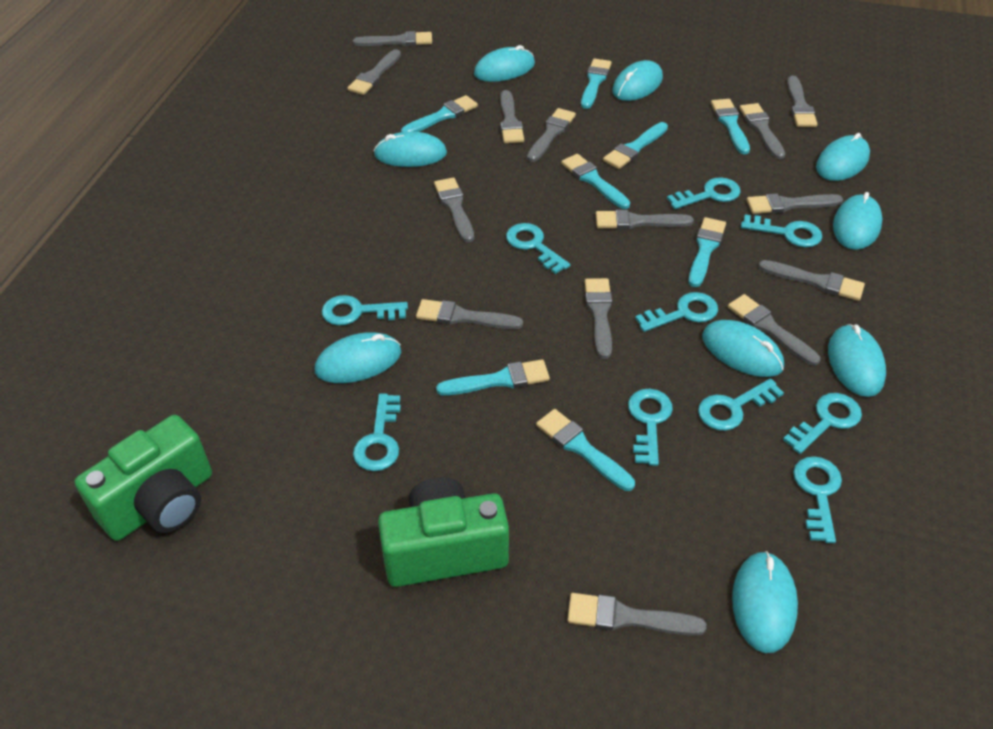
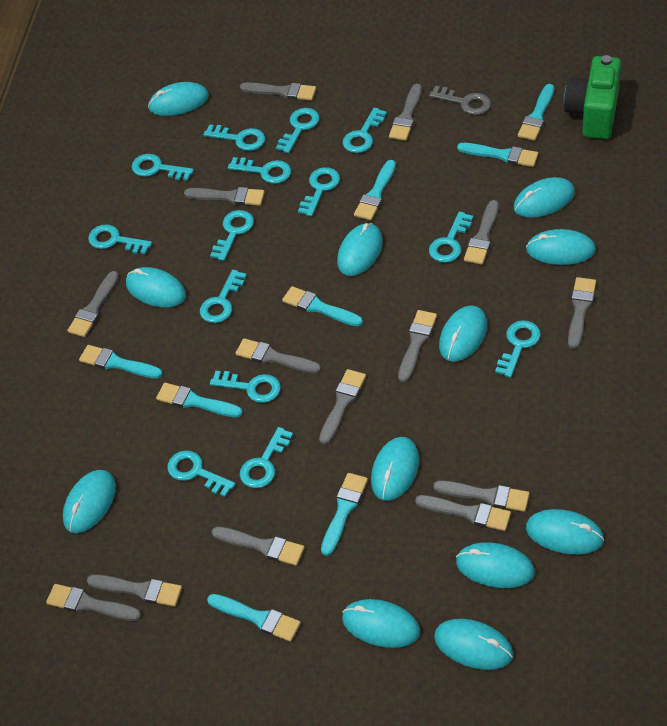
green camera: 2 -> 1
grey key: 0 -> 1
turquoise key: 10 -> 14
turquoise mouse: 9 -> 12

